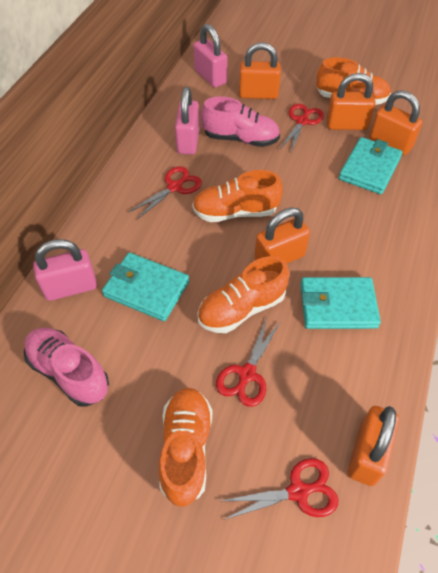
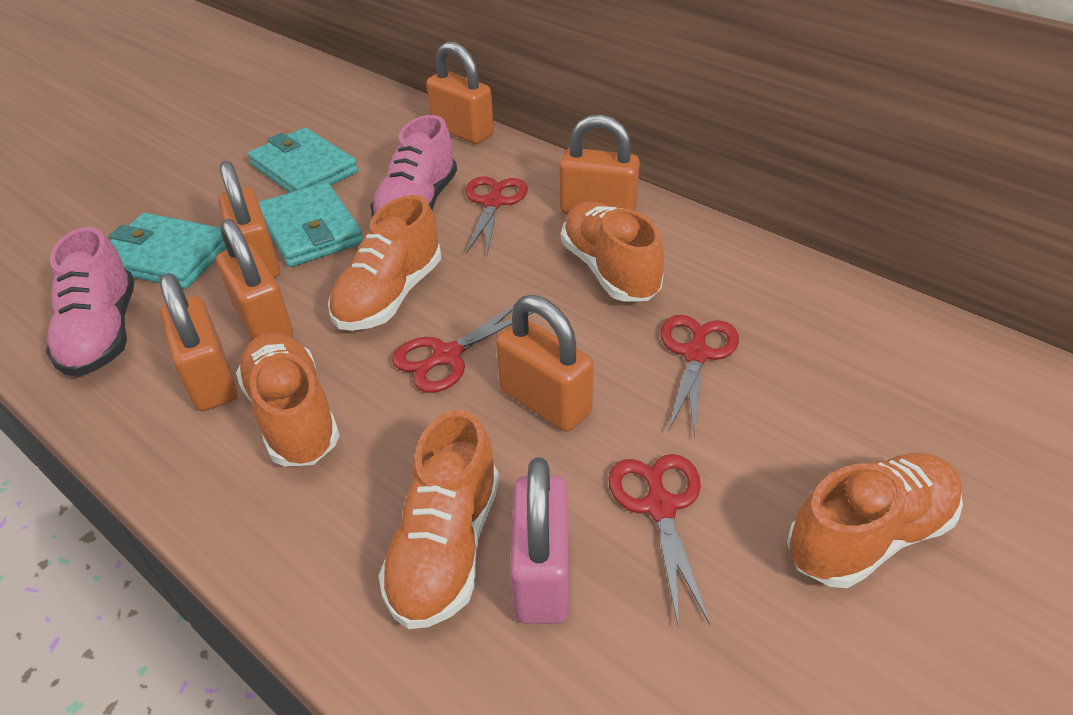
orange padlock: 5 -> 6
orange shoe: 4 -> 5
pink padlock: 3 -> 1

